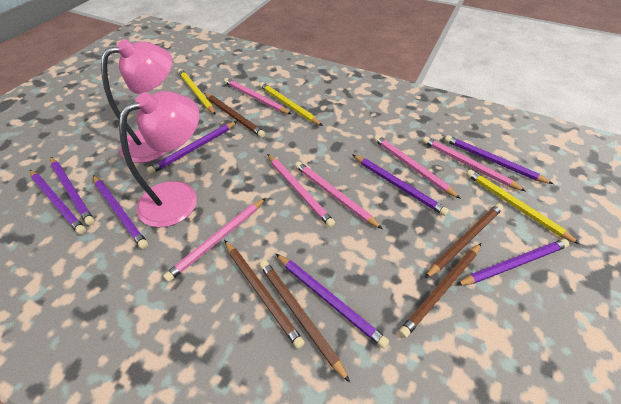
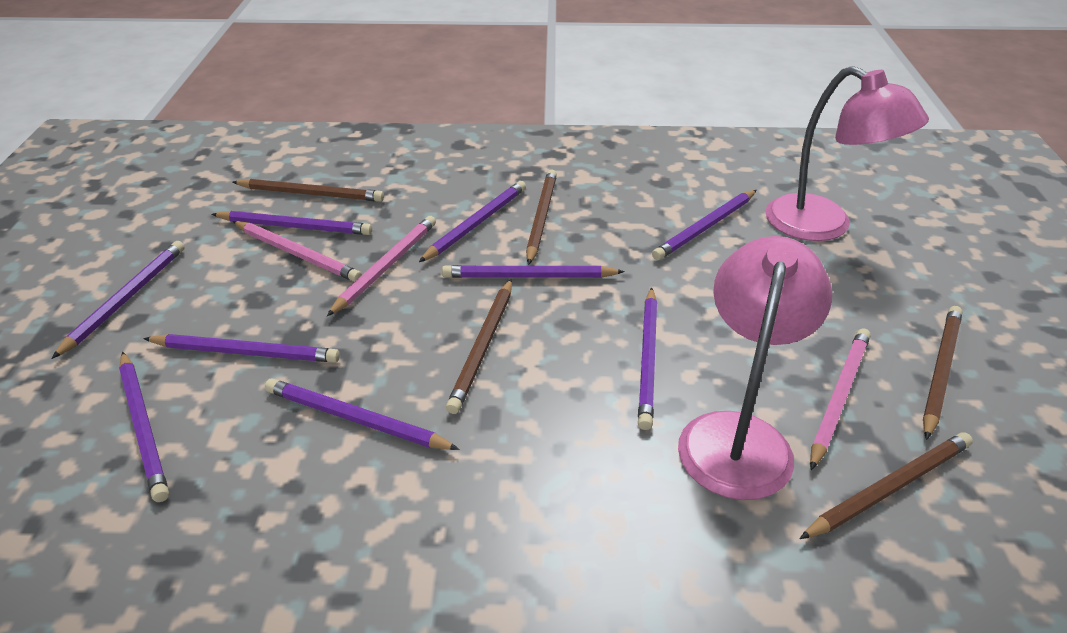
pink pencil: 6 -> 3
purple pencil: 8 -> 9
yellow pencil: 3 -> 0

